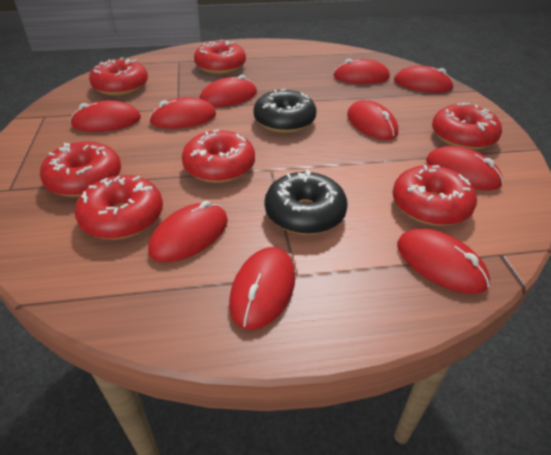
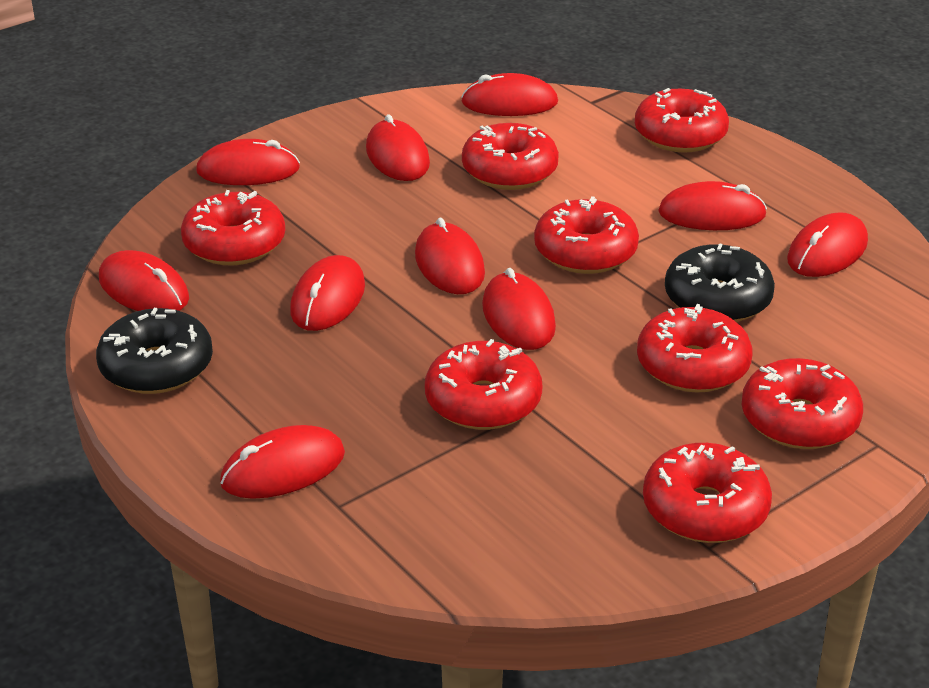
red donut: 7 -> 8

